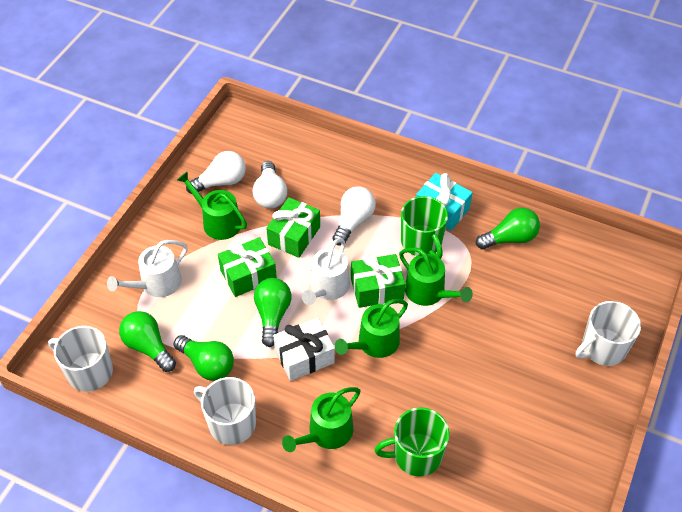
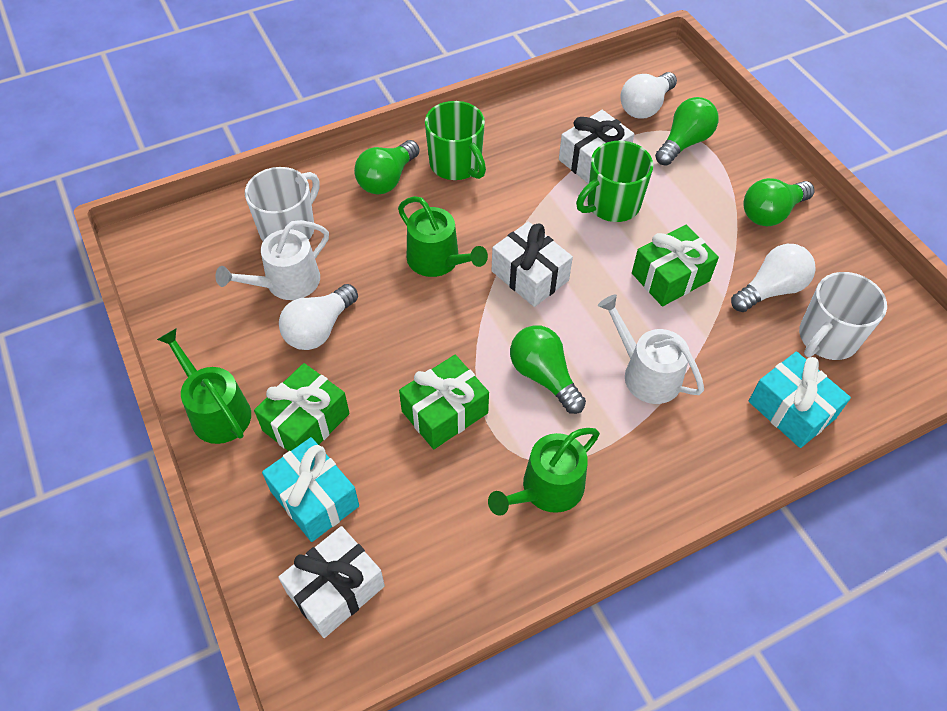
green watering can: 4 -> 3
turquoise gift: 1 -> 2
white gift: 1 -> 3
white mug: 3 -> 2

